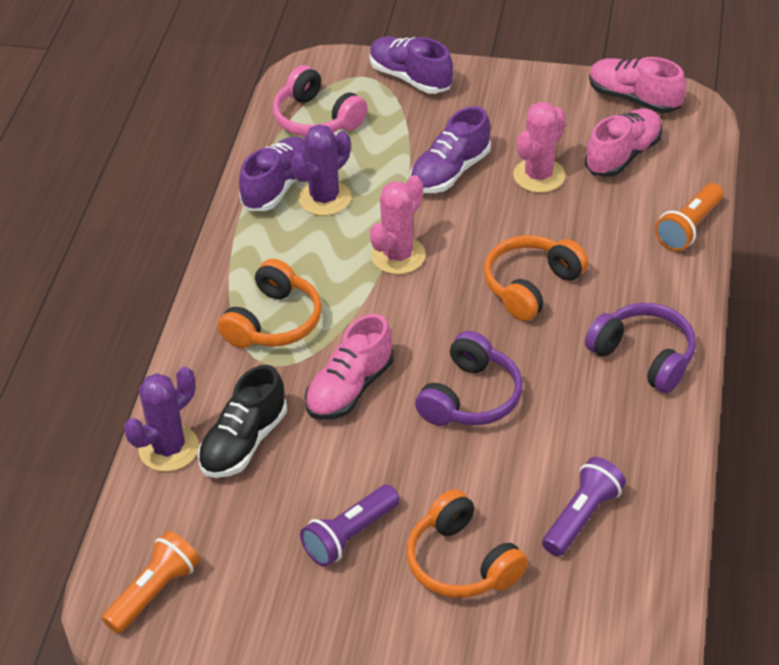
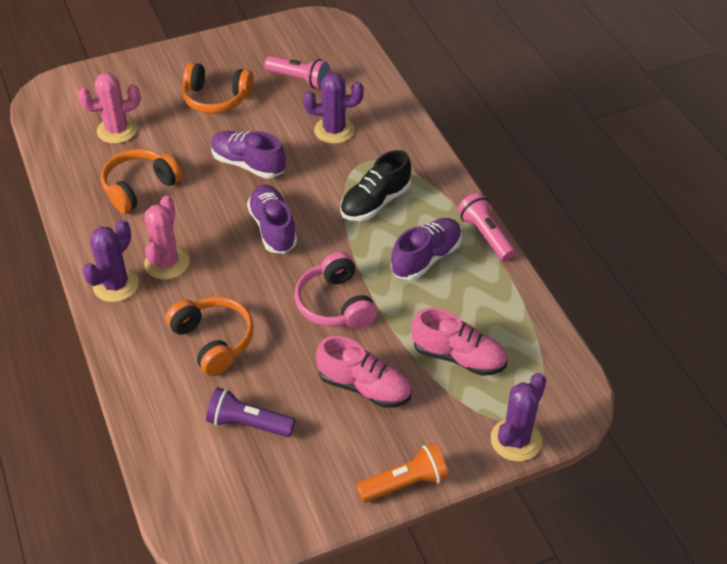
orange flashlight: 2 -> 1
pink flashlight: 0 -> 2
pink shoe: 3 -> 2
purple cactus: 2 -> 3
purple flashlight: 2 -> 1
purple headphones: 2 -> 0

